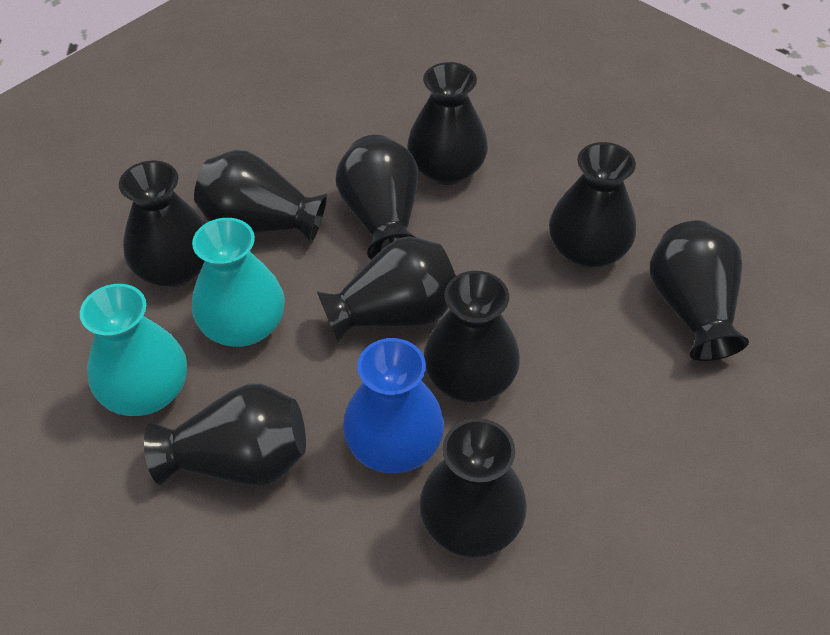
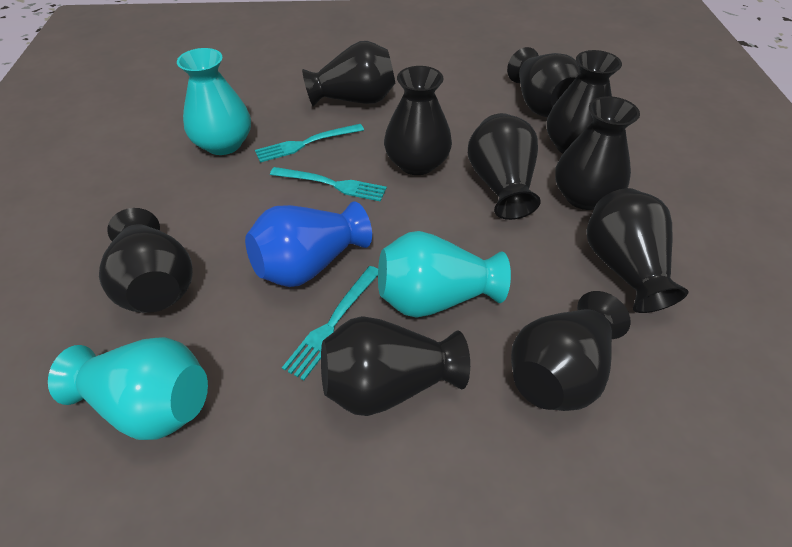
turquoise fork: 0 -> 3
turquoise vase: 2 -> 3

